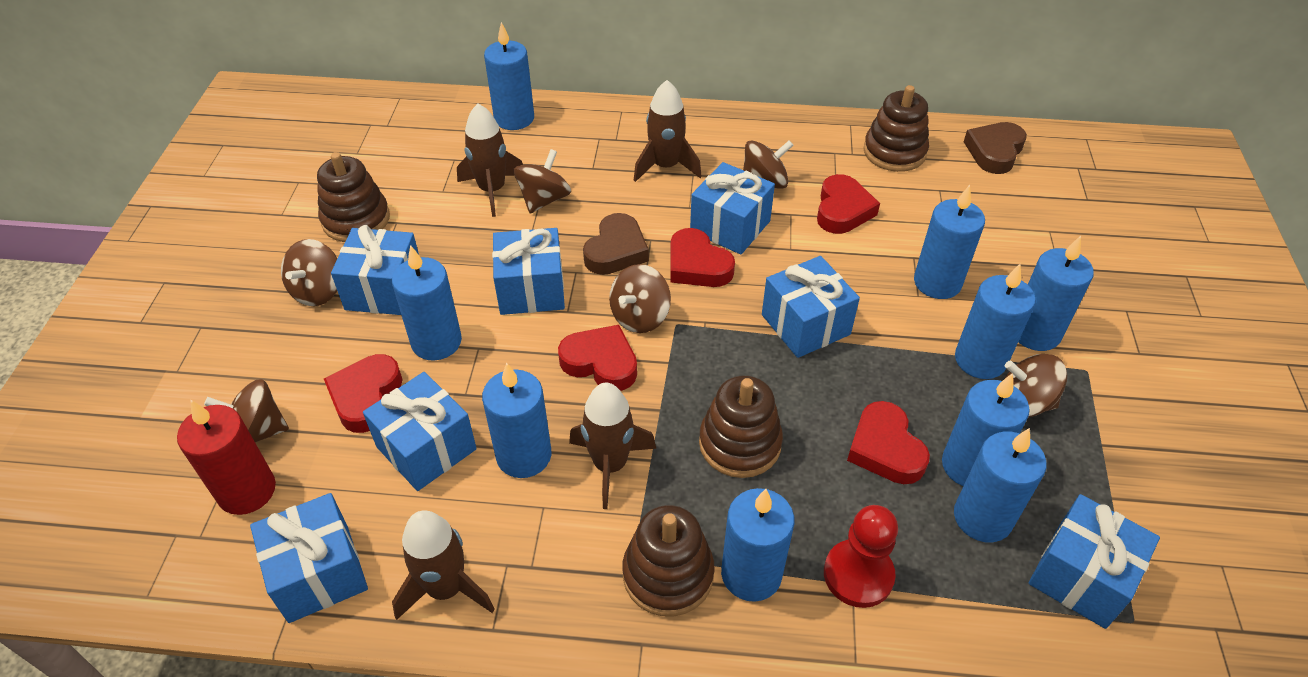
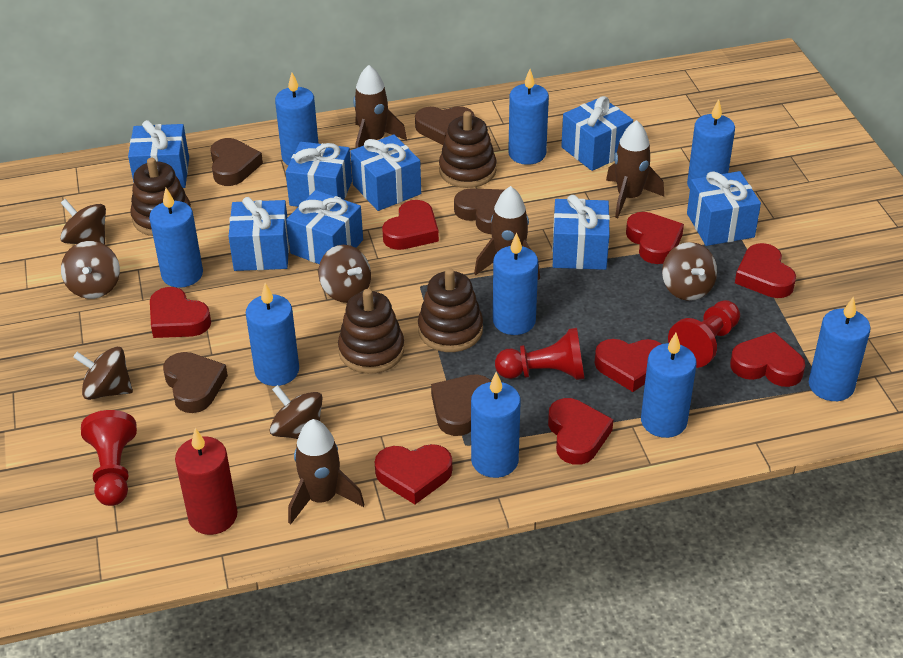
blue gift: 7 -> 8
brown heart: 2 -> 5
red heart: 5 -> 8
red pawn: 1 -> 3

